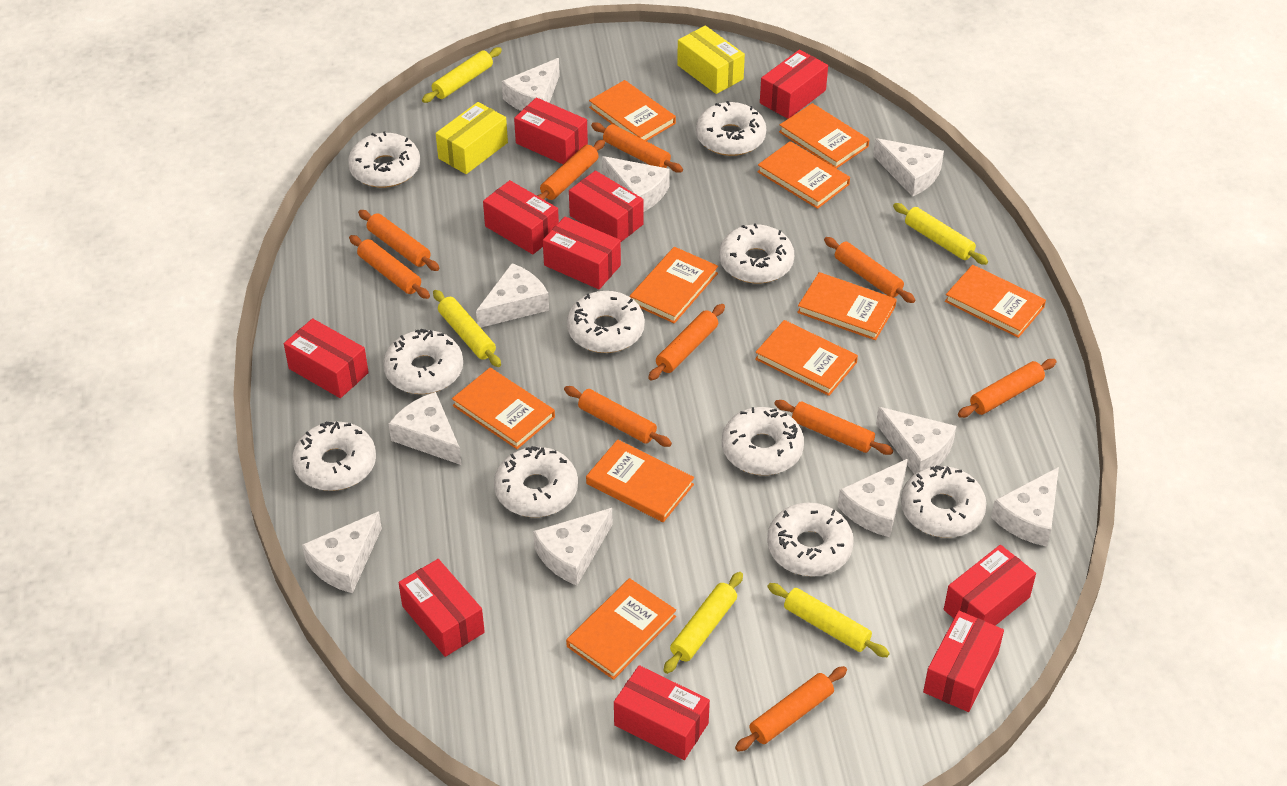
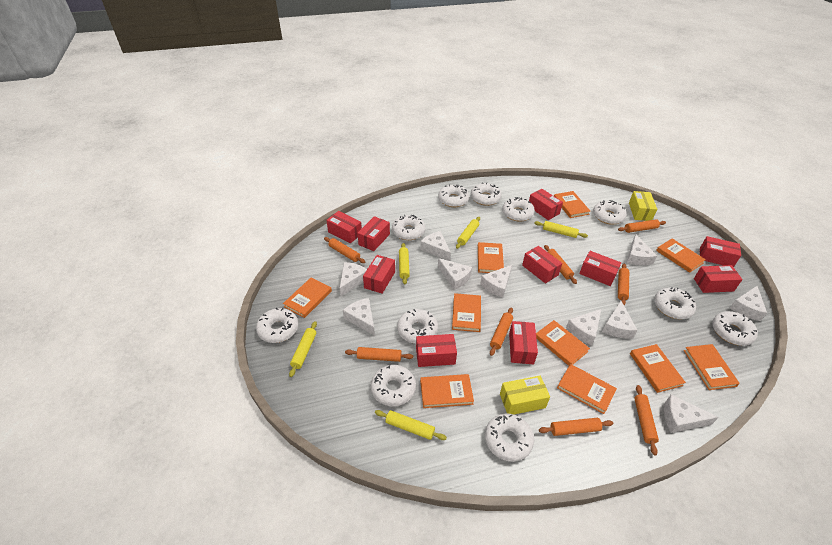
orange rolling pin: 10 -> 8
white donut: 10 -> 11

